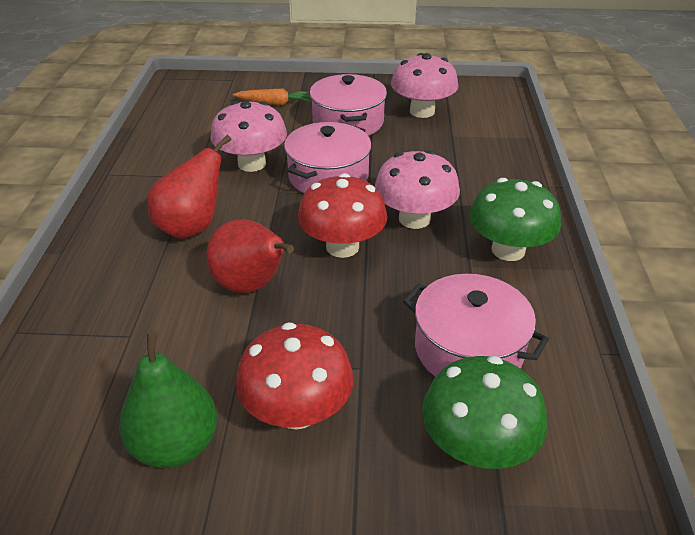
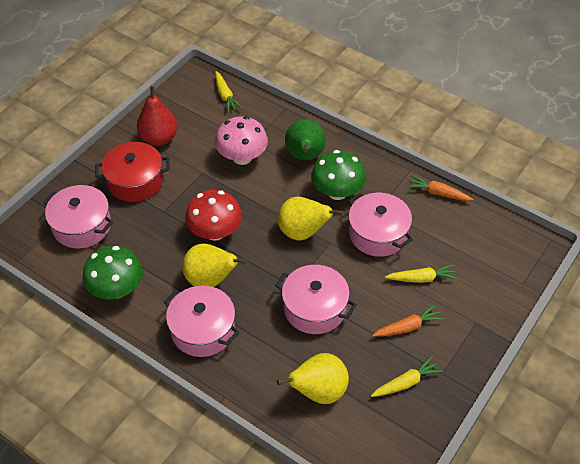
orange carrot: 1 -> 2
pink mushroom: 3 -> 1
pink pot: 3 -> 4
red mushroom: 2 -> 1
red pear: 2 -> 1
red pot: 0 -> 1
yellow carrot: 0 -> 3
yellow pear: 0 -> 3

